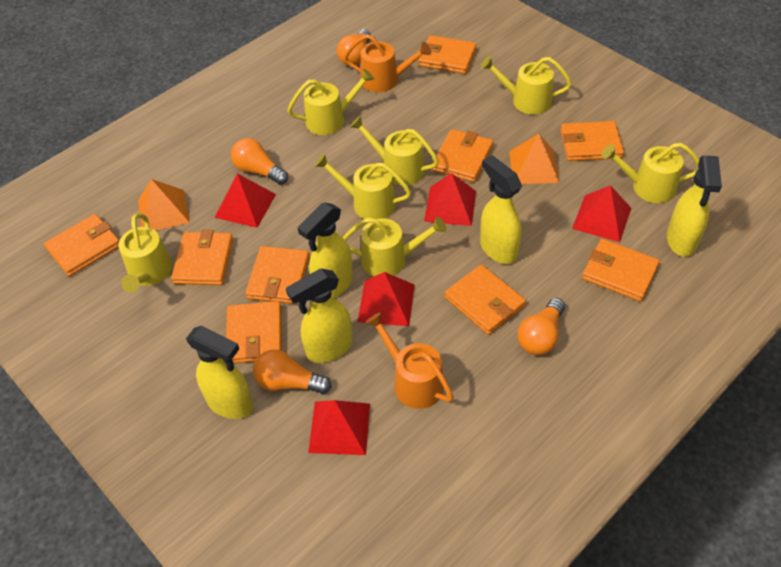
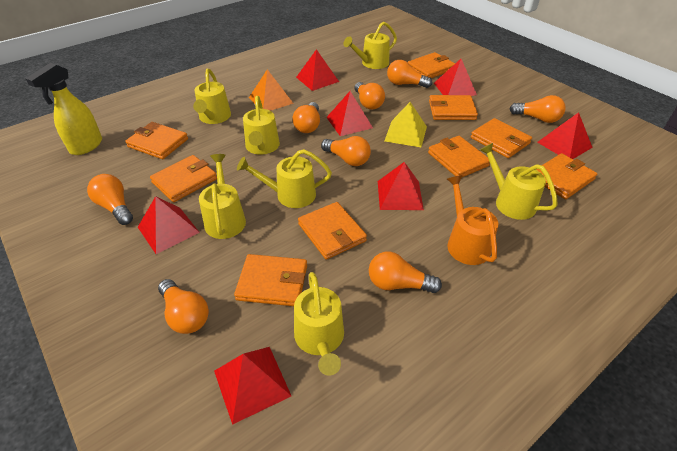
orange light bulb: 4 -> 8
orange pyramid: 2 -> 1
orange watering can: 2 -> 1
red pyramid: 5 -> 7
yellow pyramid: 0 -> 1
yellow spray bottle: 5 -> 1

